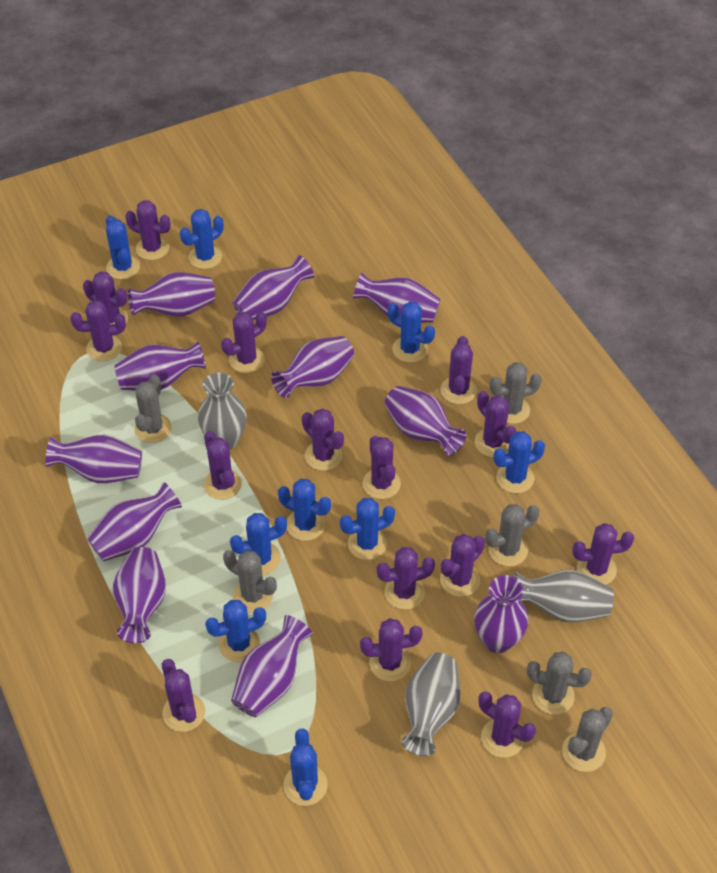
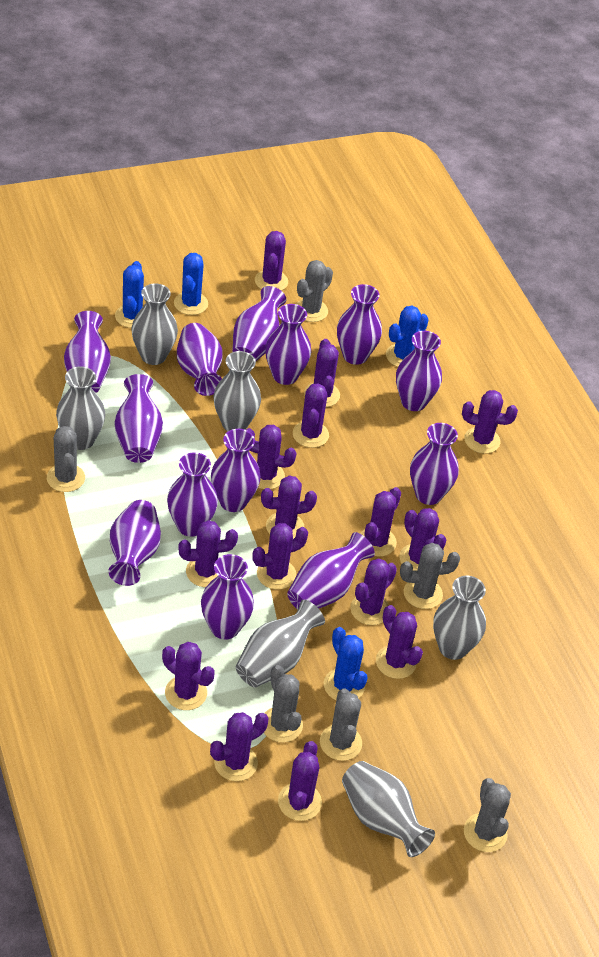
blue cactus: 9 -> 4
grey vase: 3 -> 6
purple vase: 11 -> 13

